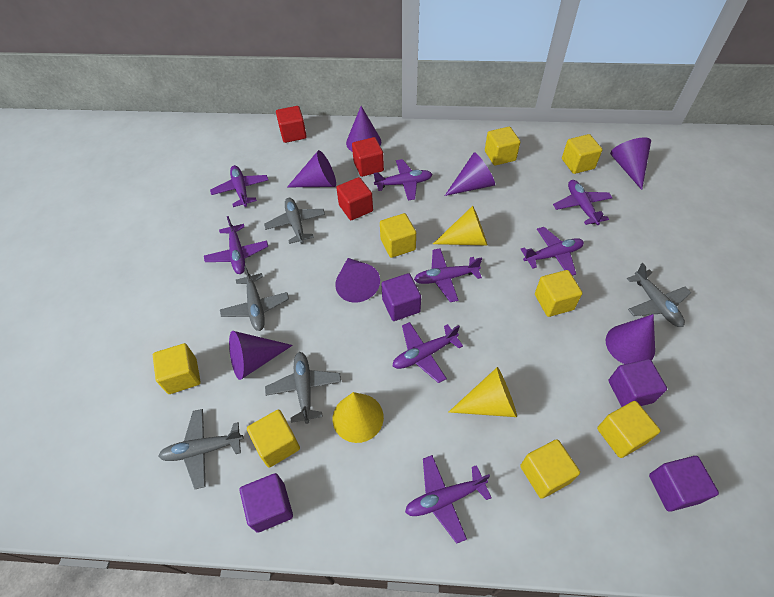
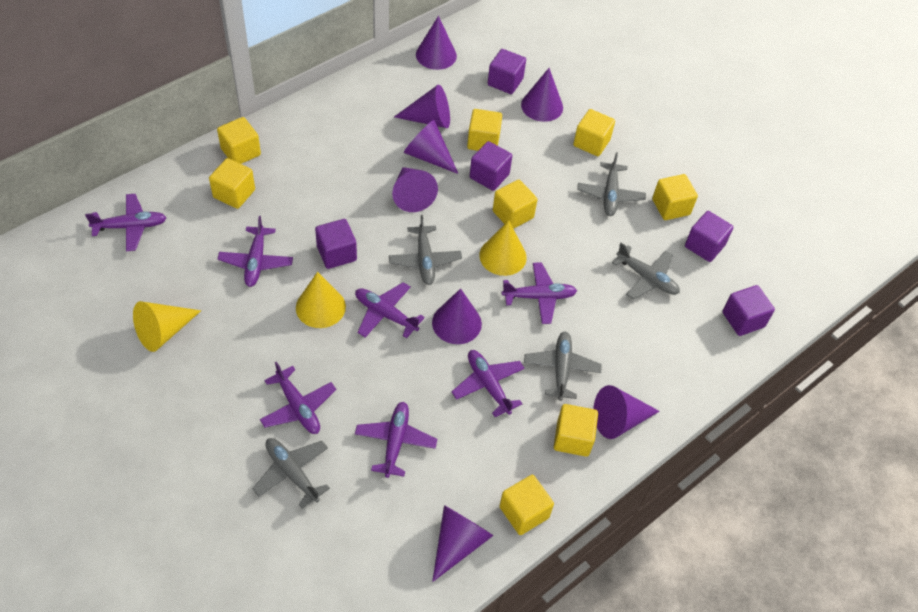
purple cone: 7 -> 8
purple cube: 4 -> 5
purple plane: 8 -> 7
red cube: 3 -> 0

